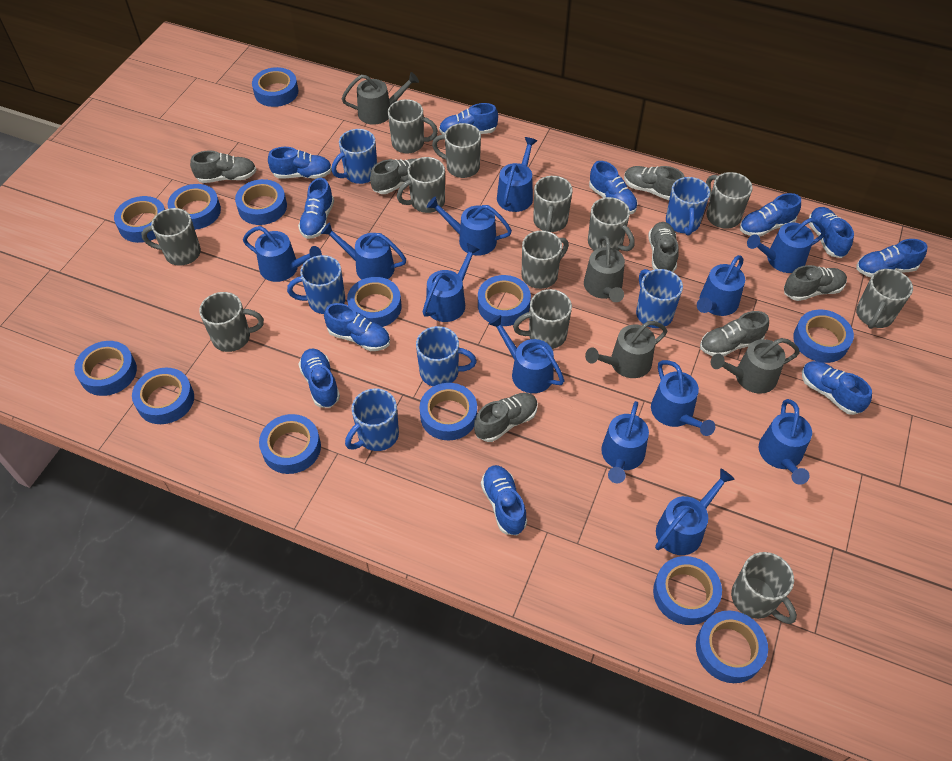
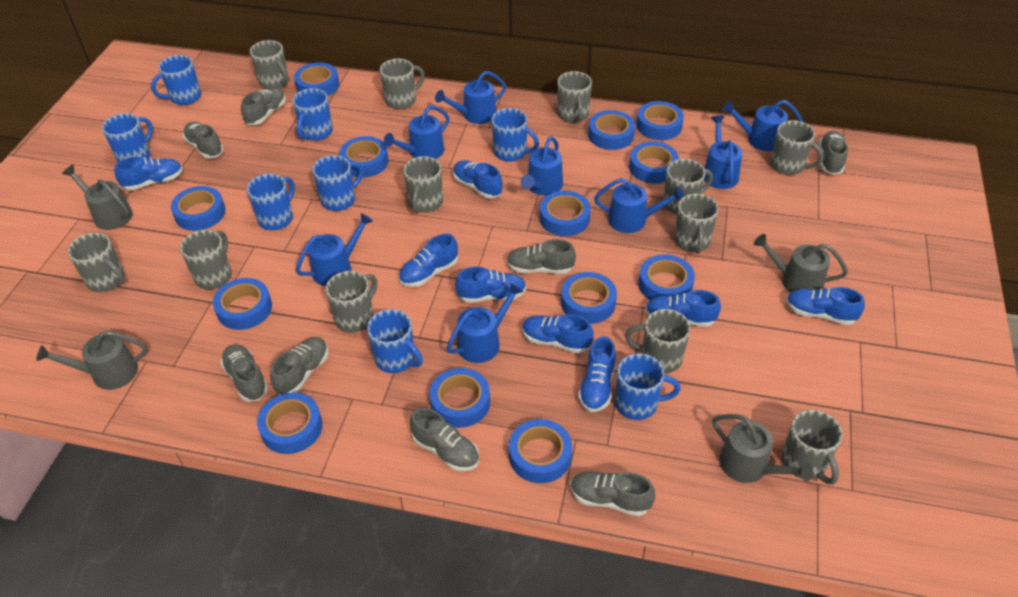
blue mug: 6 -> 8
blue shoe: 11 -> 8
blue watering can: 12 -> 8
grey shoe: 7 -> 8

